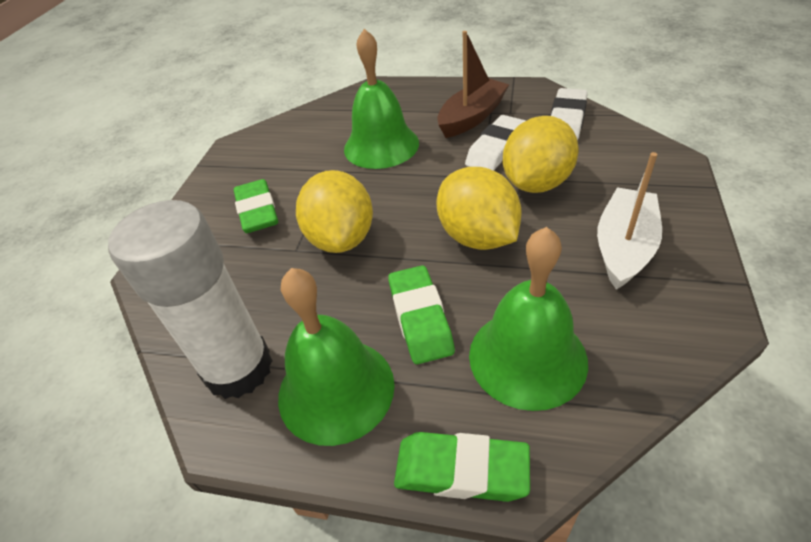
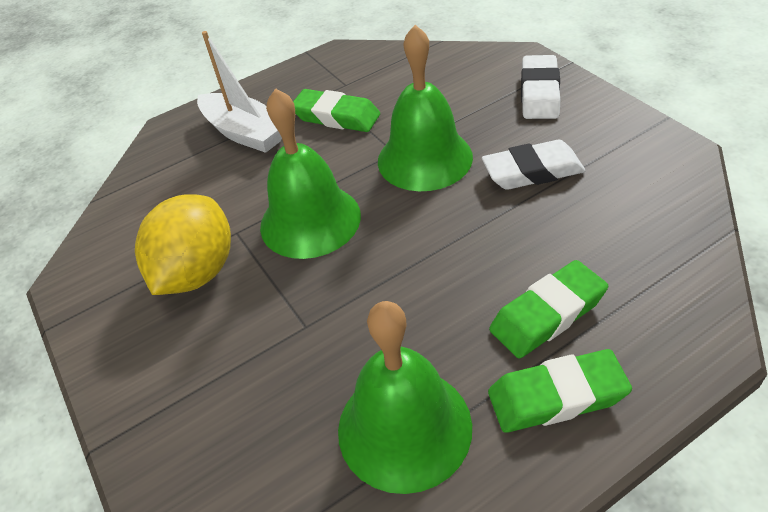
brown boat: 1 -> 0
white glue stick: 1 -> 0
yellow lemon: 3 -> 1

